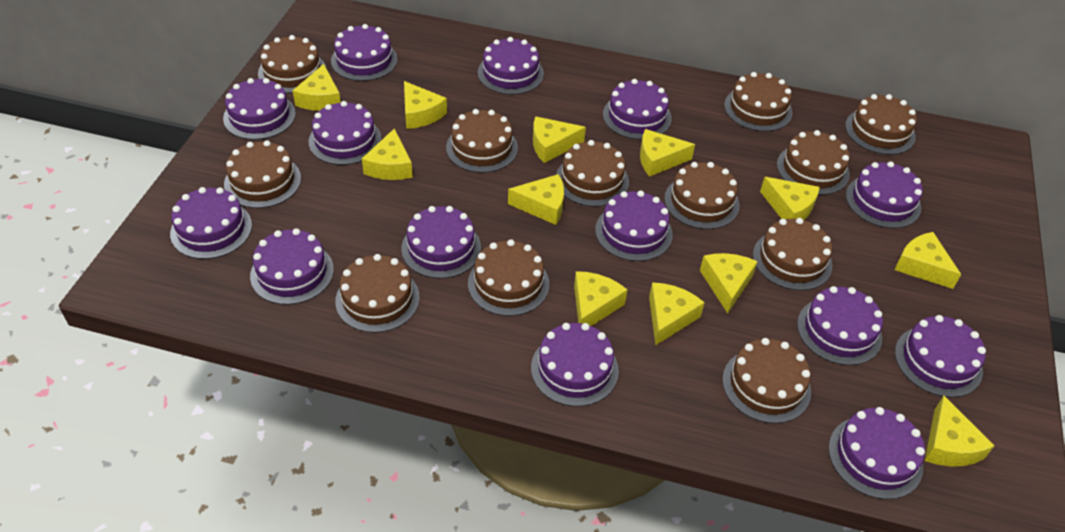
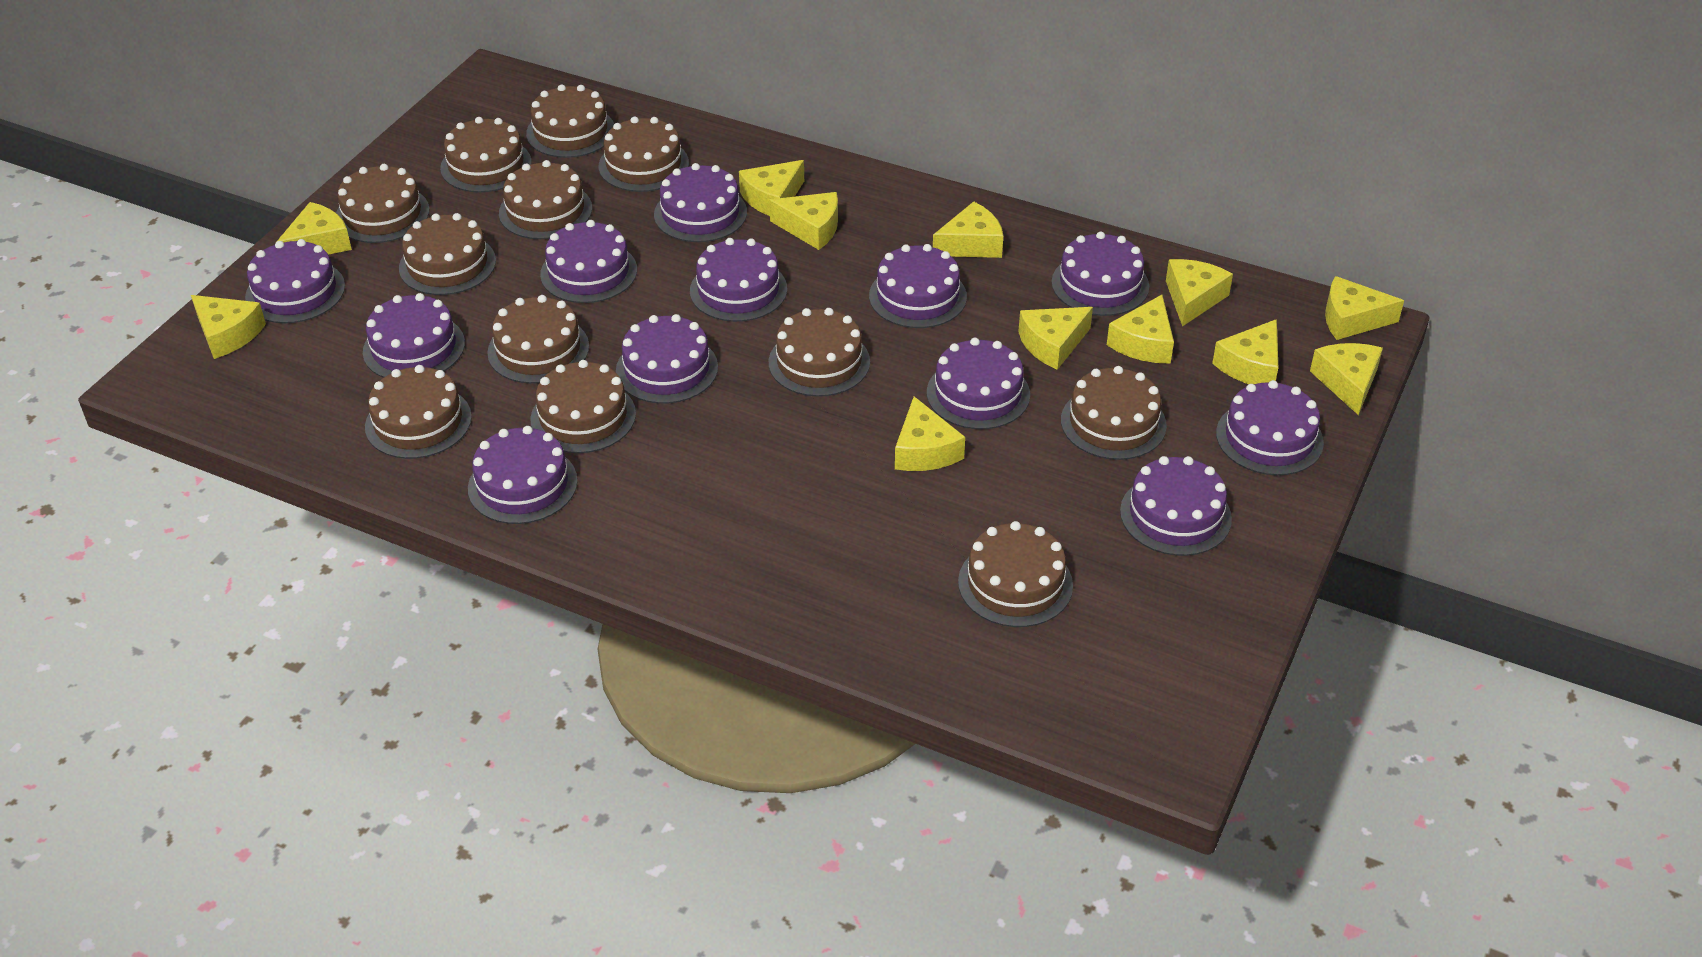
purple cake: 14 -> 12

